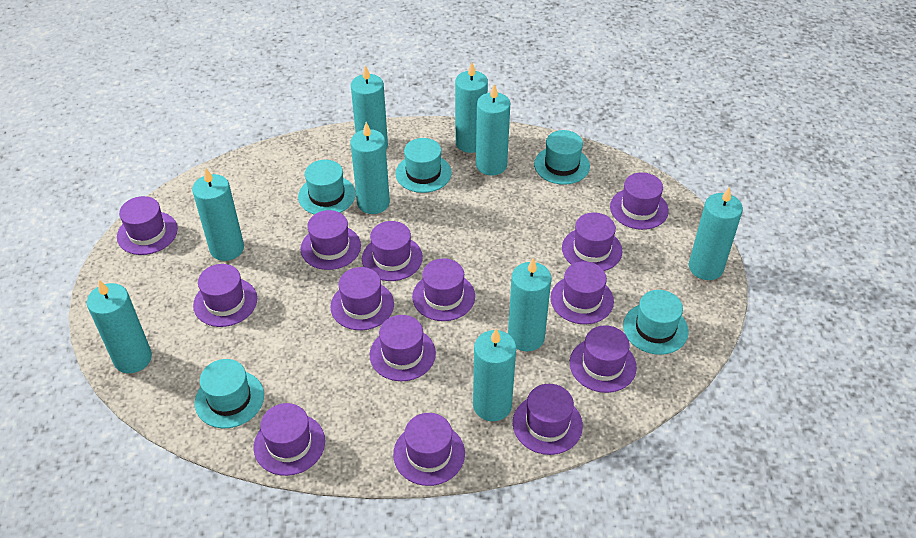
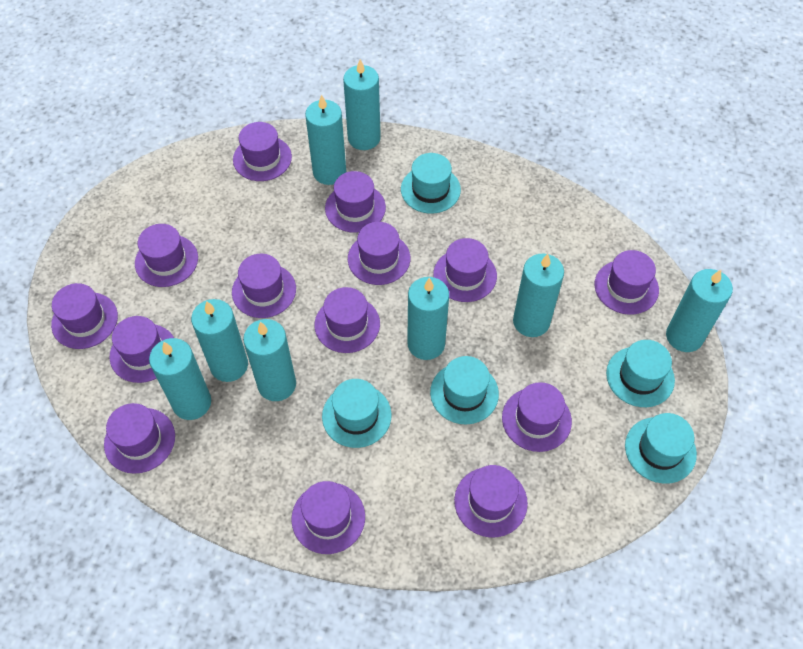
turquoise candle: 9 -> 8

